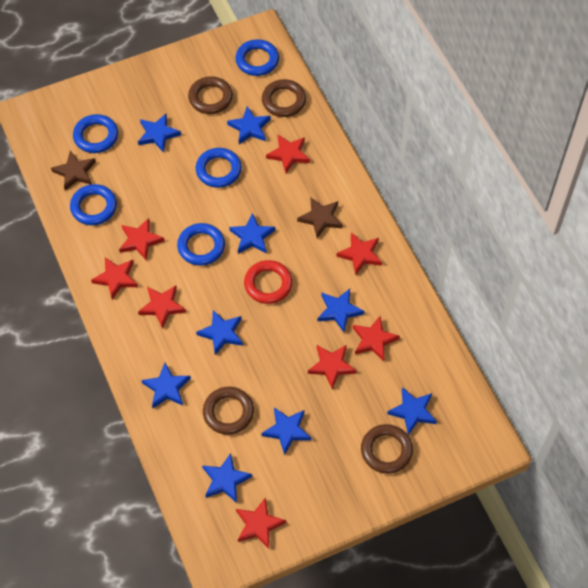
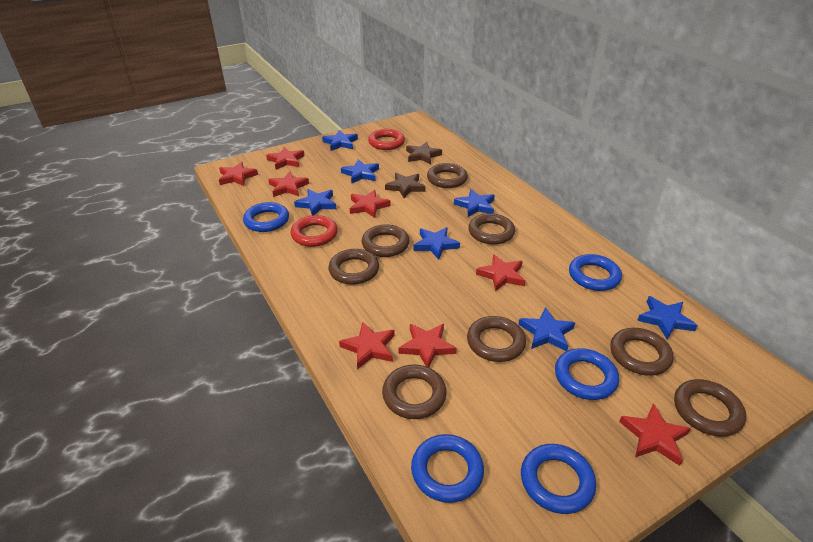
blue star: 9 -> 7
brown ring: 4 -> 8
red ring: 1 -> 2

